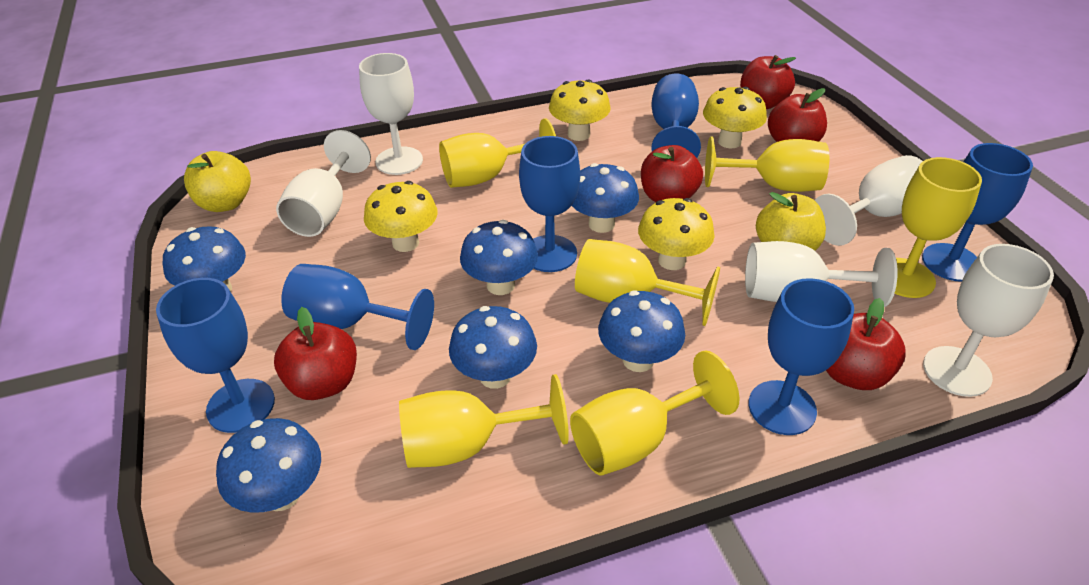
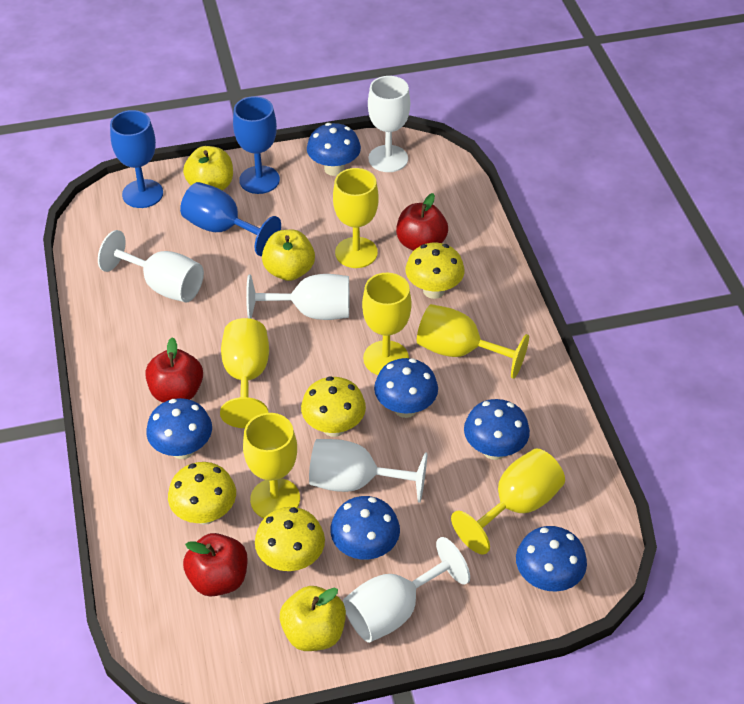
blue goblet: 6 -> 3
red apple: 5 -> 3
yellow apple: 2 -> 3

